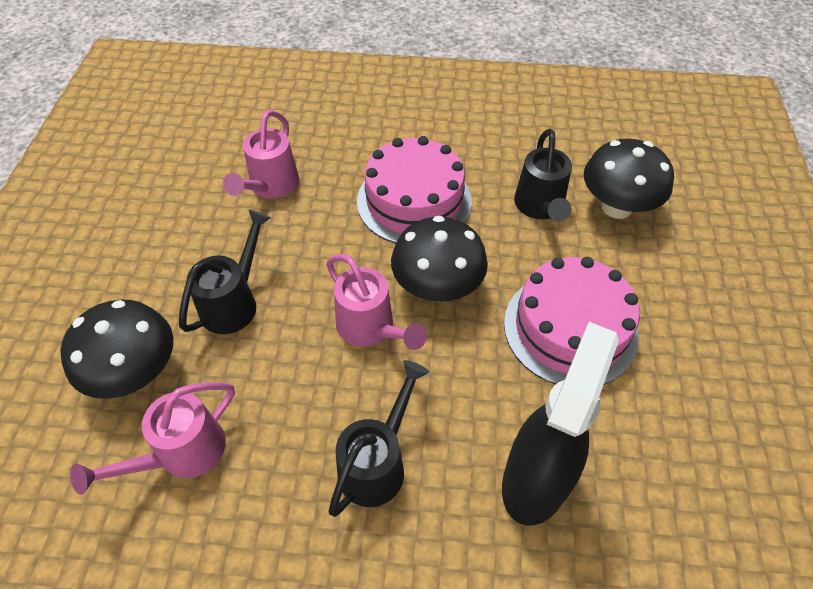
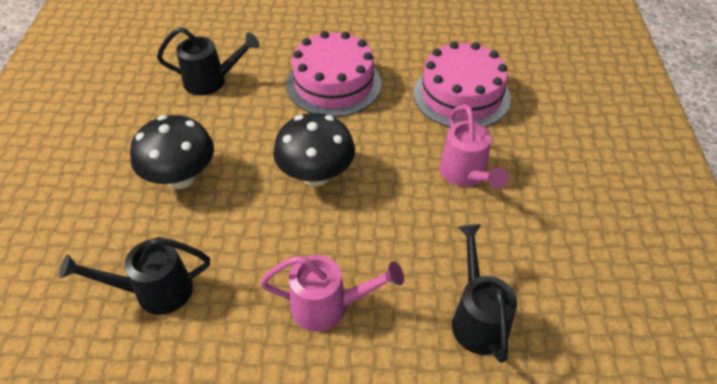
black mushroom: 3 -> 2
black spray bottle: 1 -> 0
pink watering can: 3 -> 2

